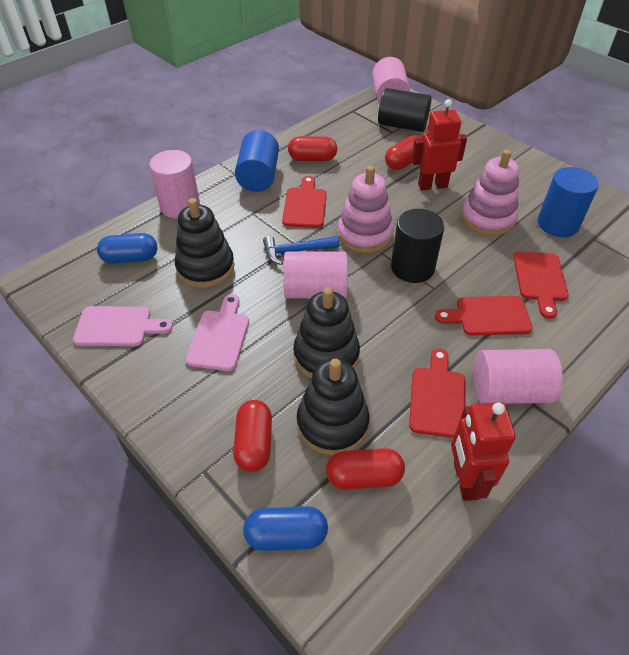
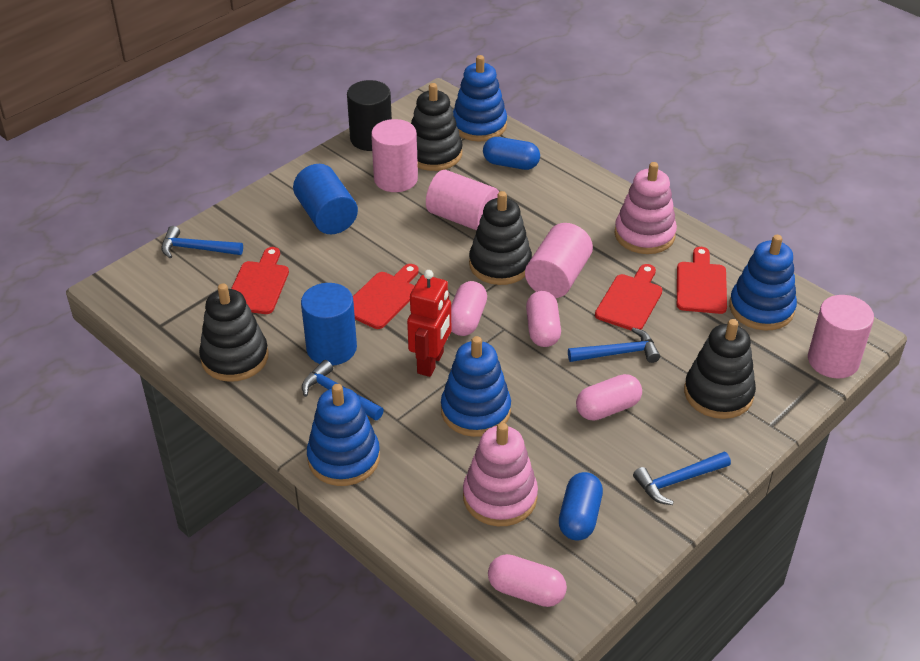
black cylinder: 2 -> 1
black stacking toy: 3 -> 4
blue hammer: 1 -> 4
blue stacking toy: 0 -> 4
pink capsule: 0 -> 4
pink cutting board: 2 -> 0
red capsule: 4 -> 0
red robot: 2 -> 1

